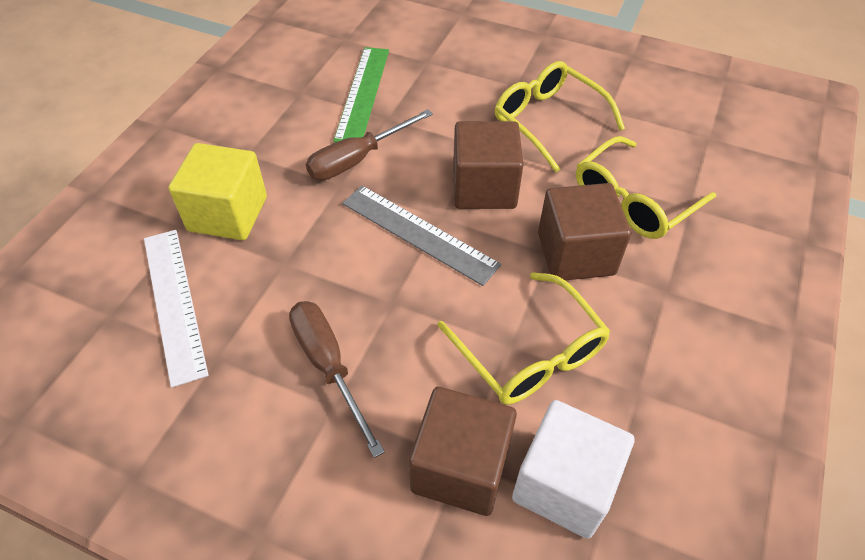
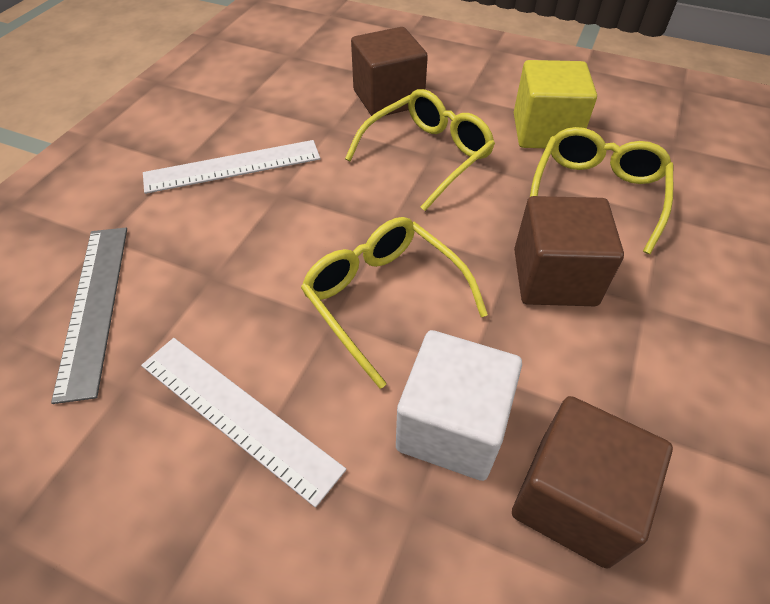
brown screwdriver: 2 -> 0
green ruler: 1 -> 0
white ruler: 1 -> 2

